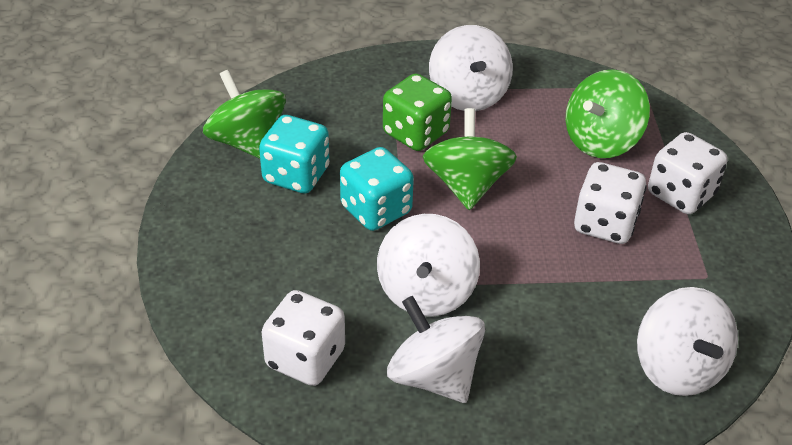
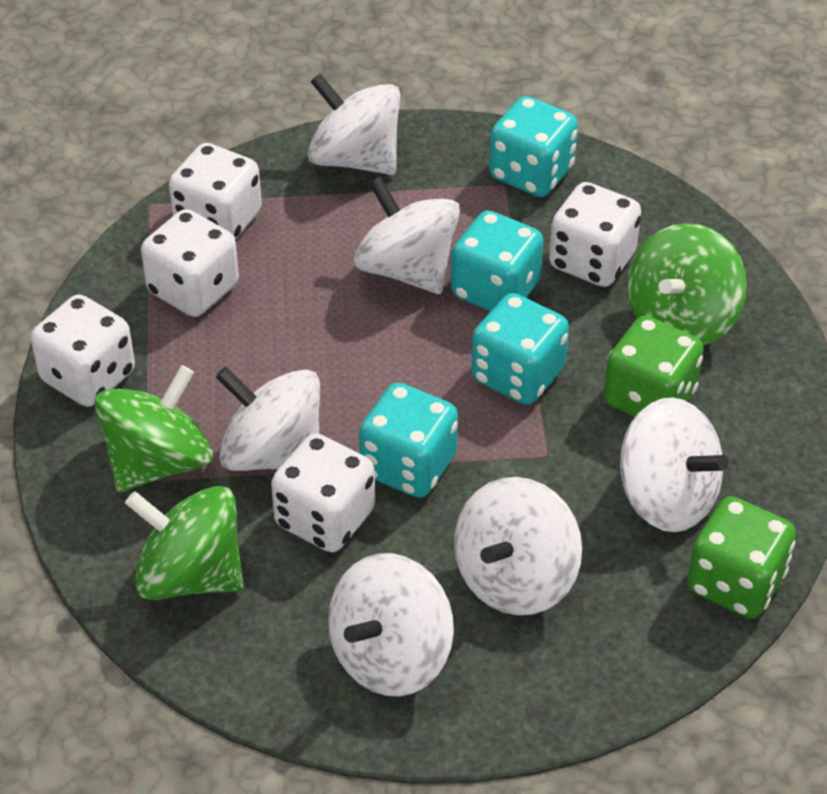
green dice: 1 -> 2
turquoise dice: 2 -> 4
white dice: 3 -> 5
white spinning top: 4 -> 6

